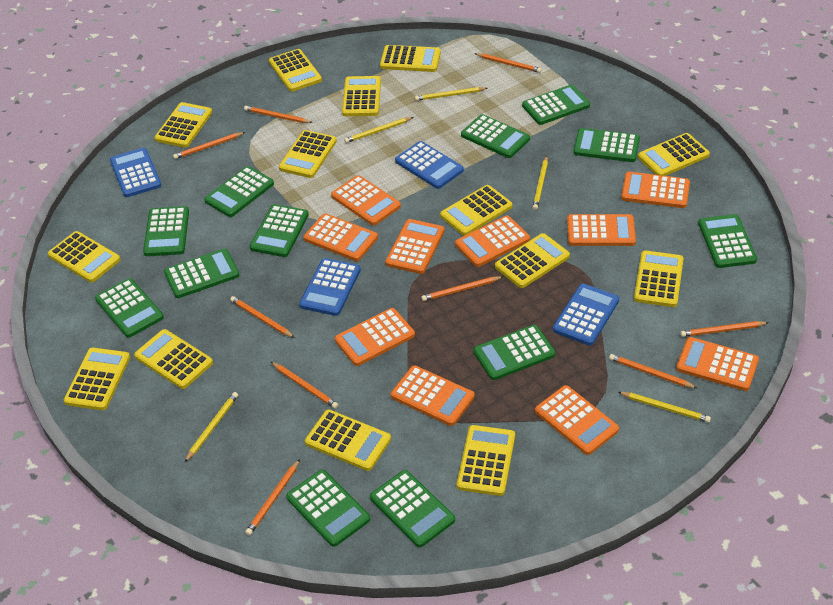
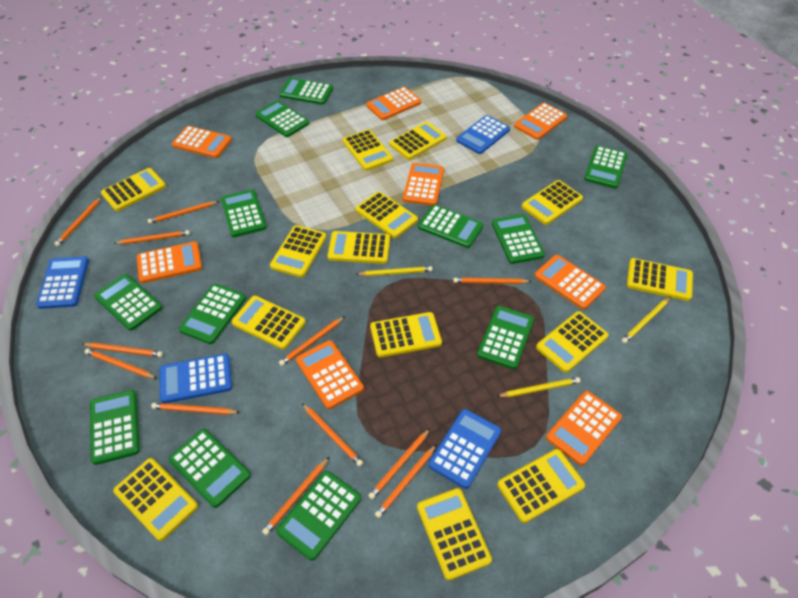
orange calculator: 10 -> 8
orange pencil: 9 -> 12
yellow pencil: 5 -> 3

